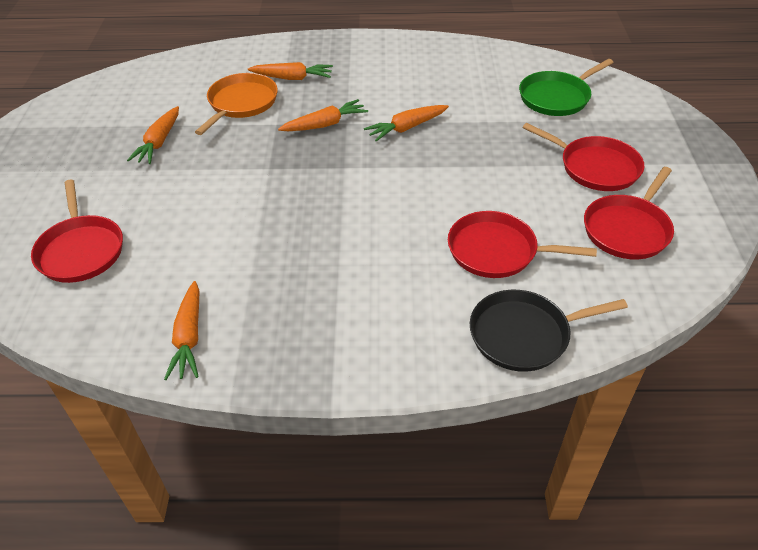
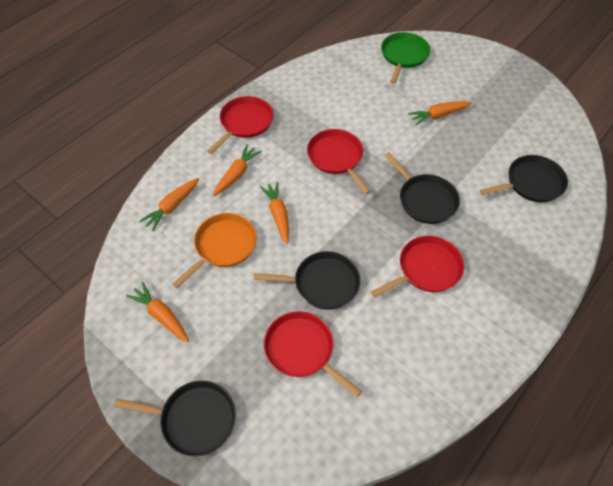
black pan: 1 -> 4

